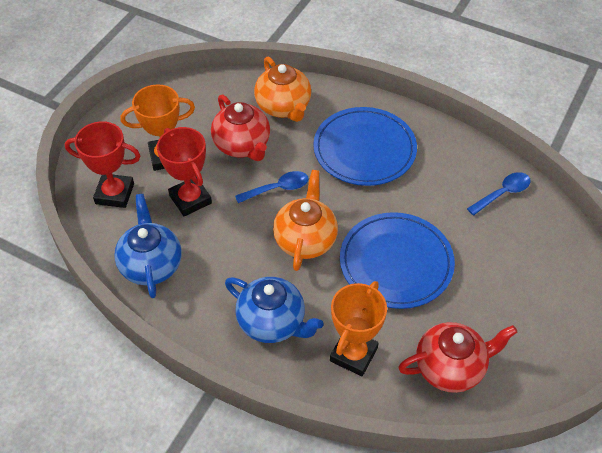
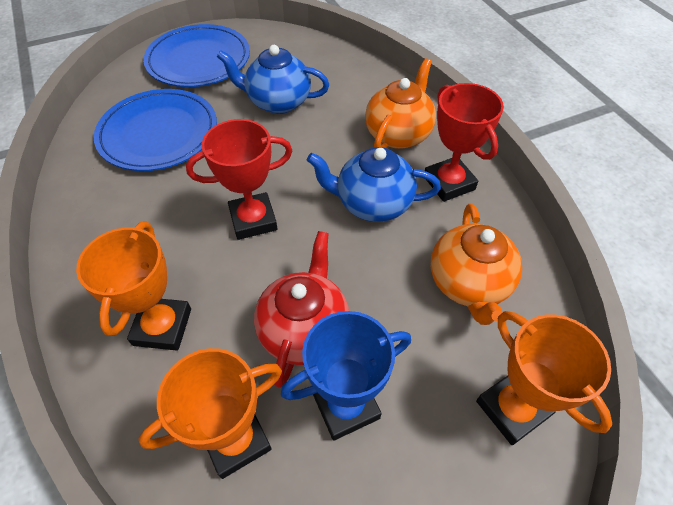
blue spoon: 2 -> 0
blue trophy: 0 -> 1
orange trophy: 2 -> 3
red teapot: 2 -> 1

